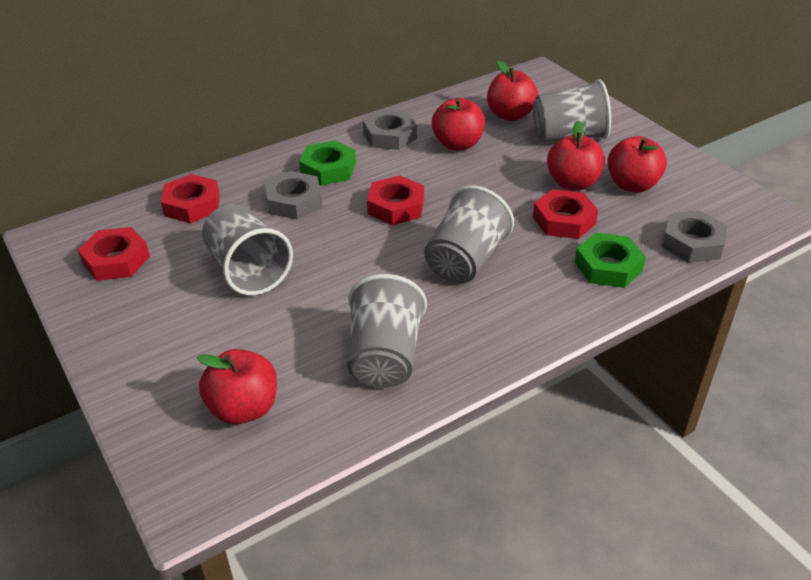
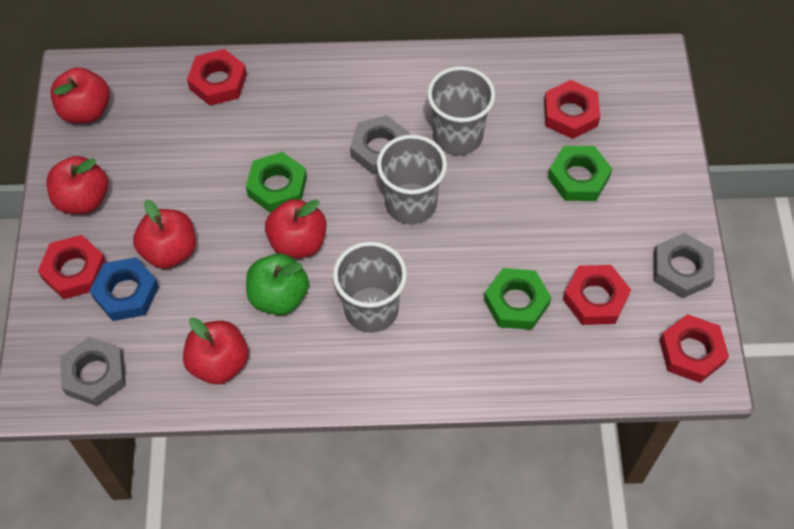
blue nut: 0 -> 1
green apple: 0 -> 1
green nut: 2 -> 3
grey cup: 4 -> 3
red nut: 4 -> 5

